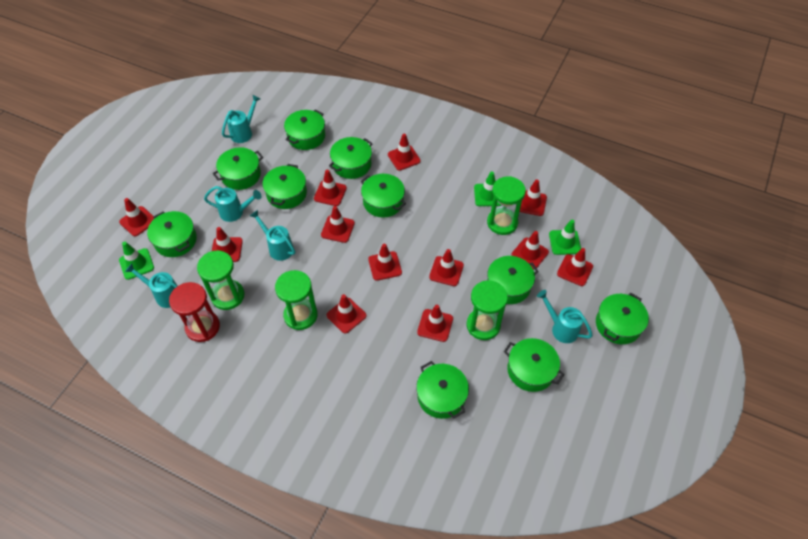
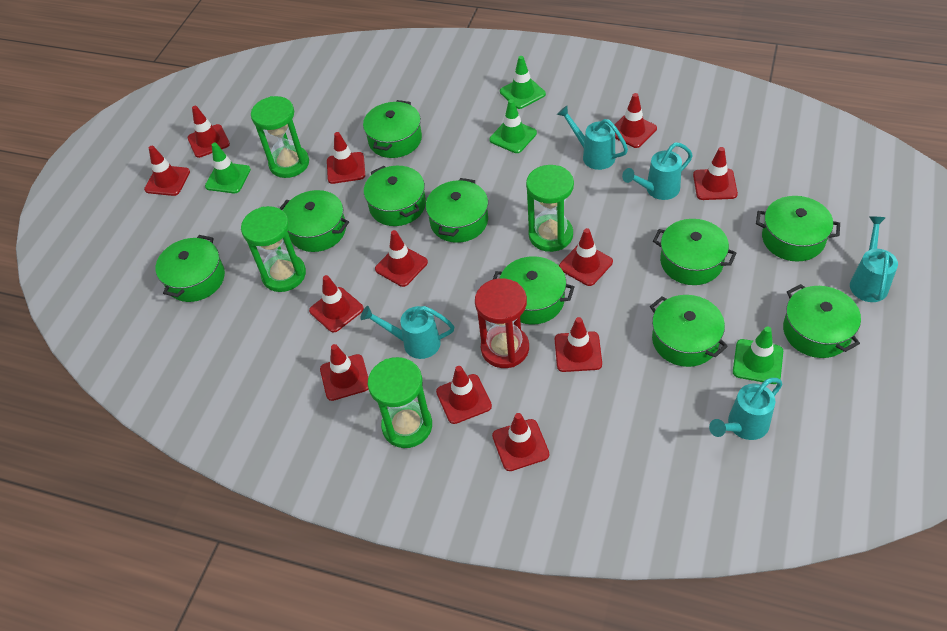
green traffic cone: 3 -> 4

